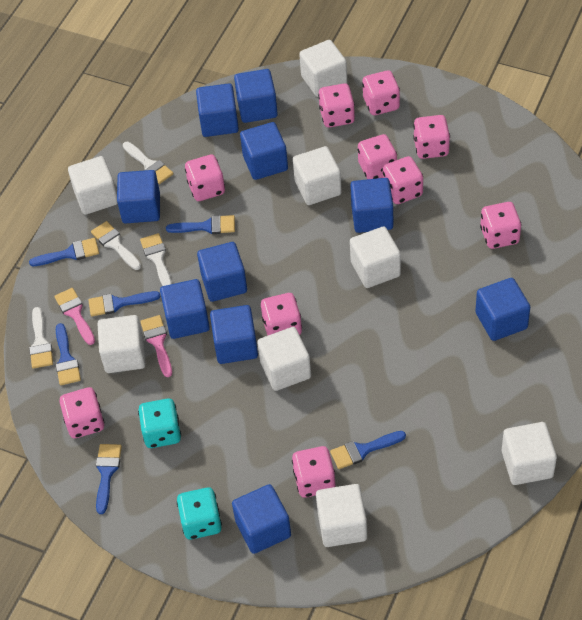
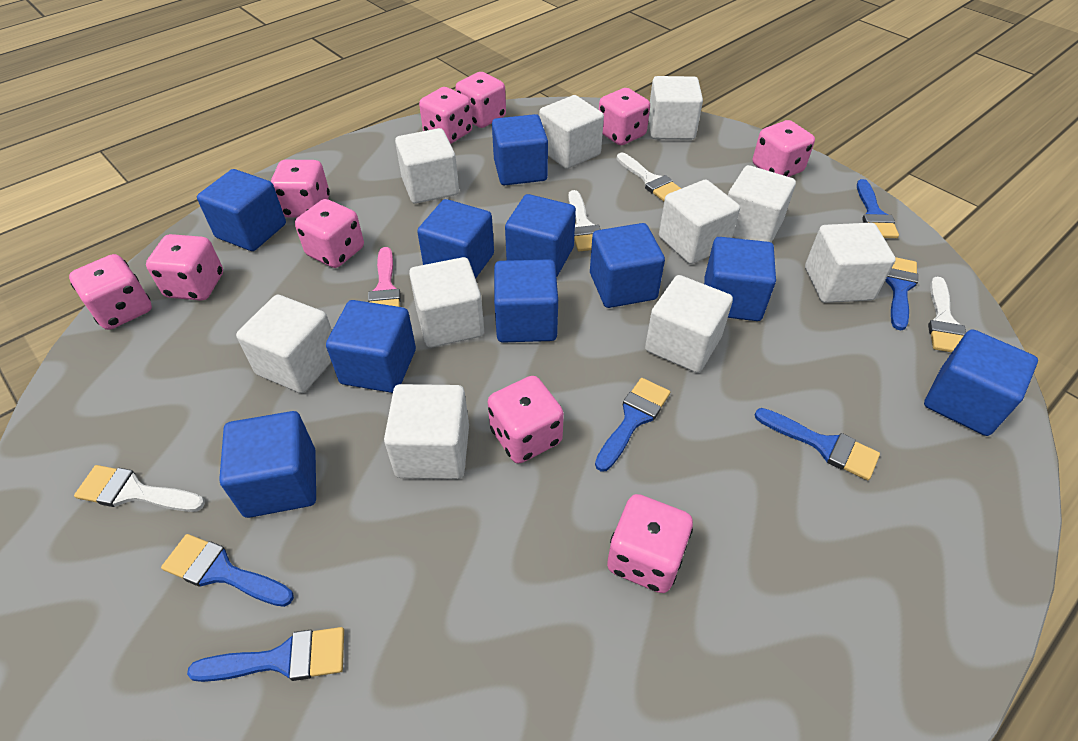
pink brush: 2 -> 1
turquoise dice: 2 -> 0
white cube: 8 -> 10

